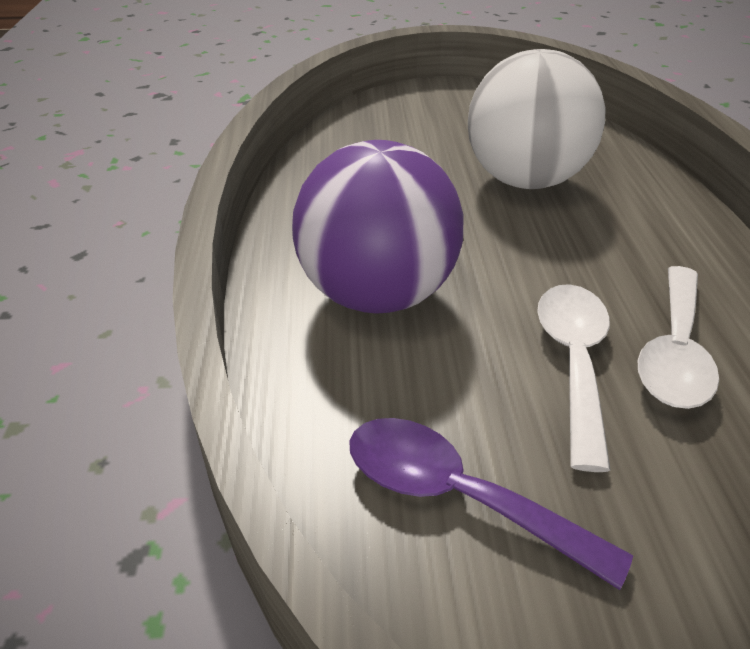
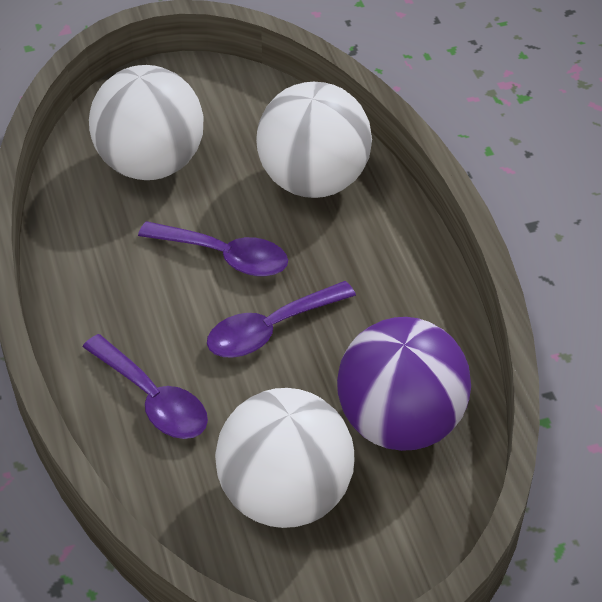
purple spoon: 1 -> 3
white ball: 1 -> 3
white spoon: 2 -> 0

